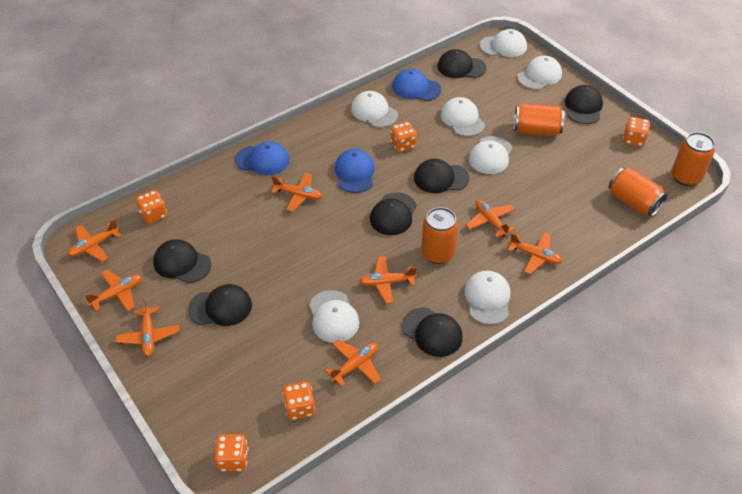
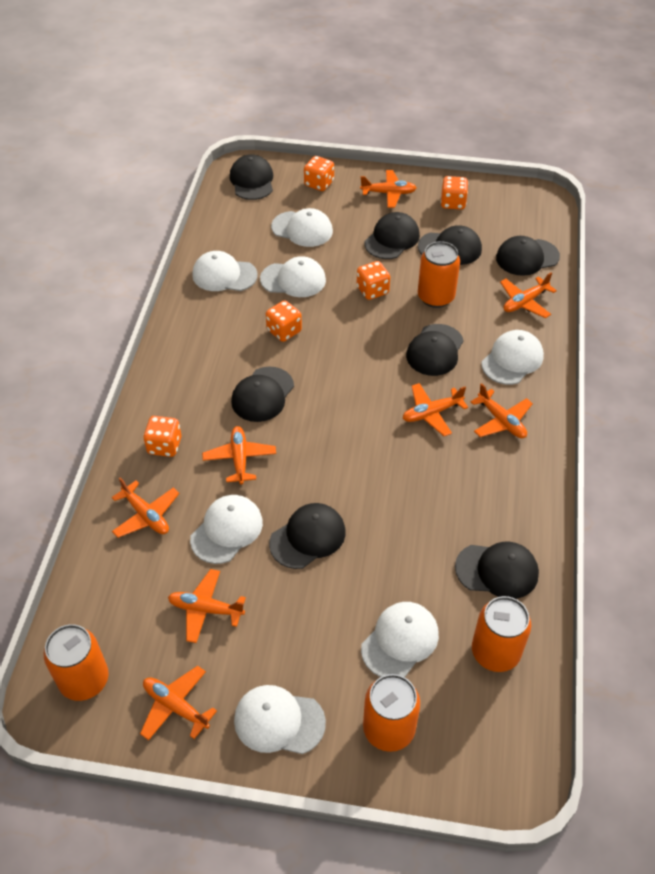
black cap: 7 -> 8
blue cap: 3 -> 0

